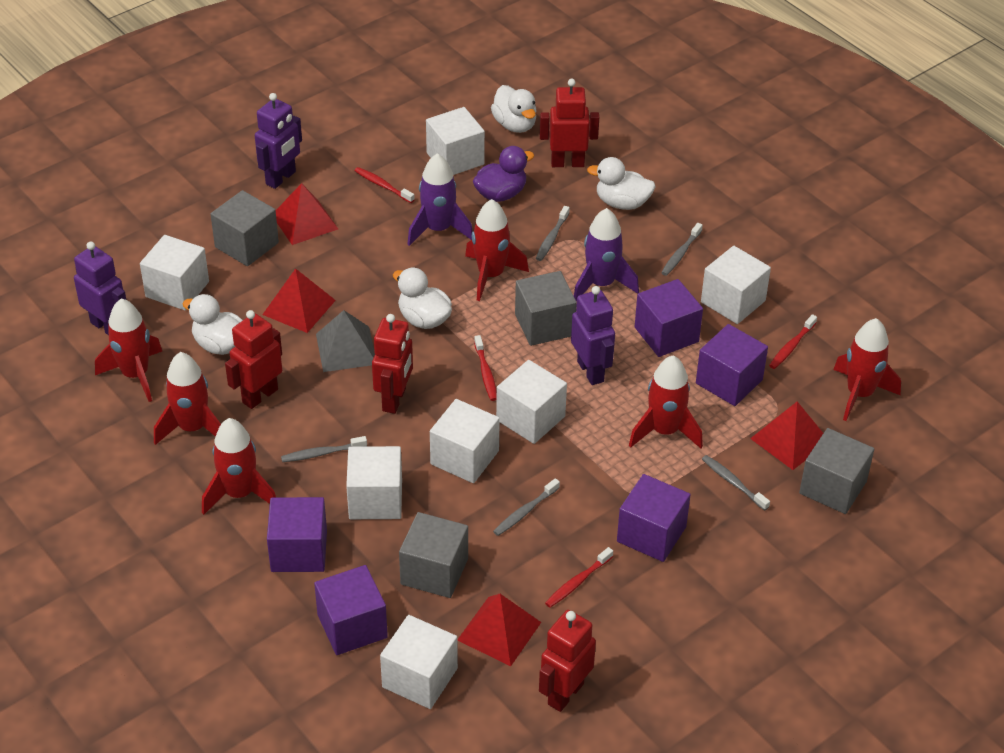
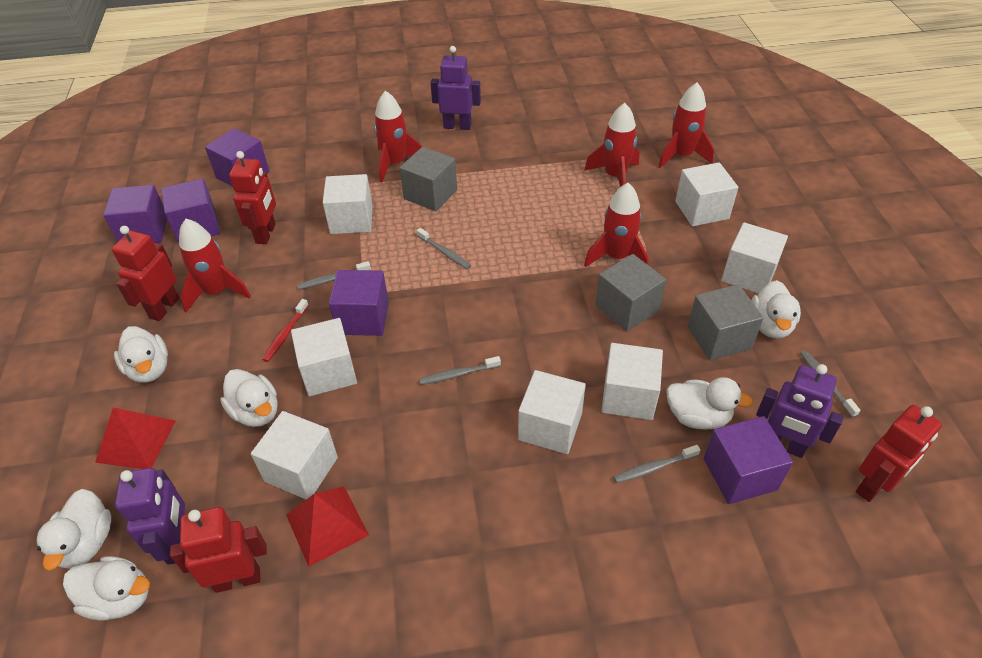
grey cube: 4 -> 3
grey pyramid: 1 -> 0
purple duck: 1 -> 0
purple rocket: 2 -> 0
red pyramid: 4 -> 2
red rocket: 6 -> 5
red toothbrush: 4 -> 1
white duck: 4 -> 6

